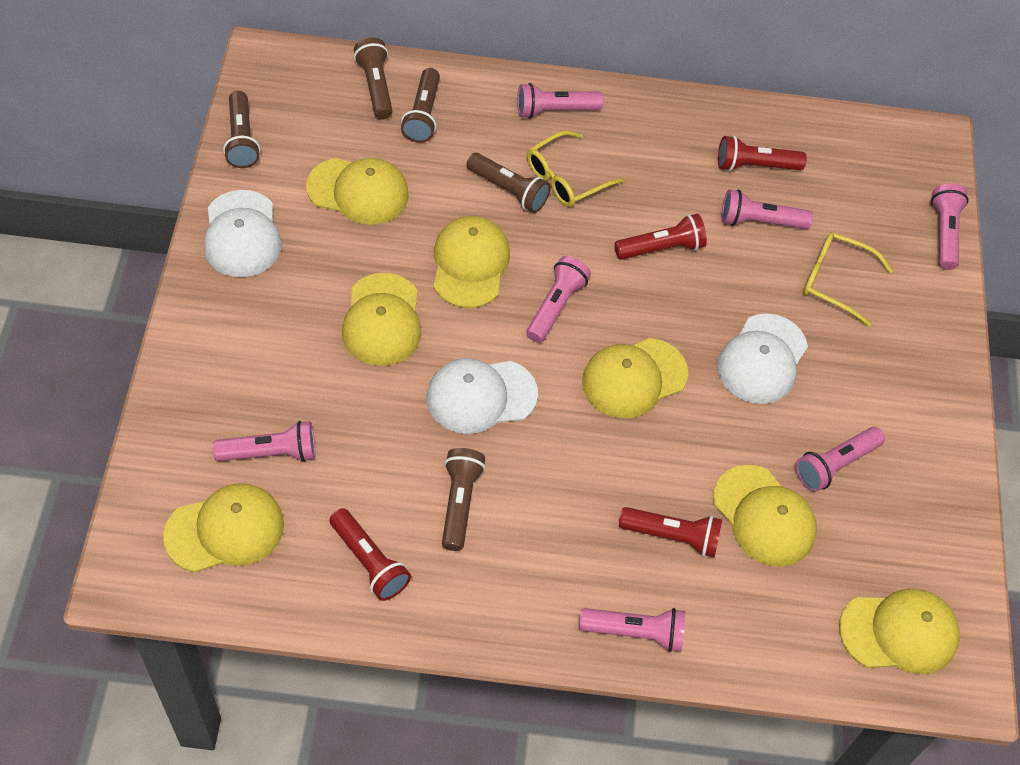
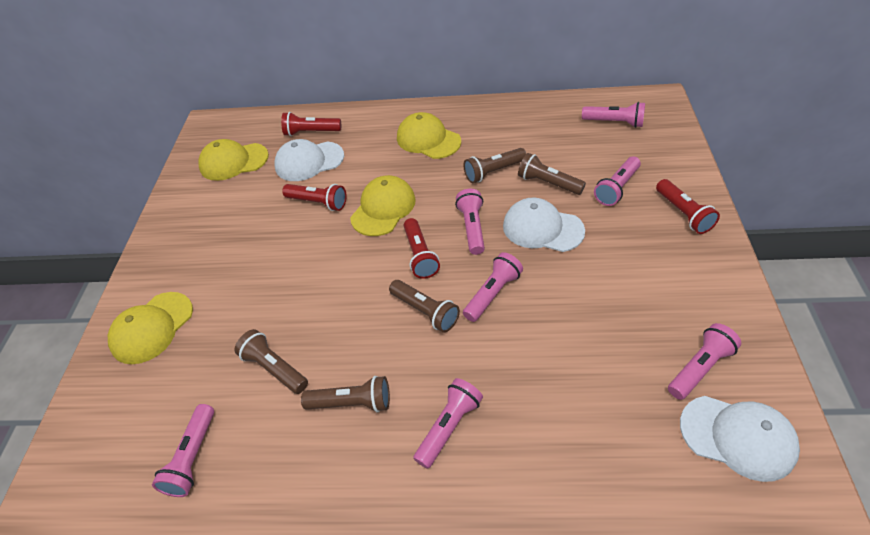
yellow cap: 7 -> 4
yellow glasses: 2 -> 0

